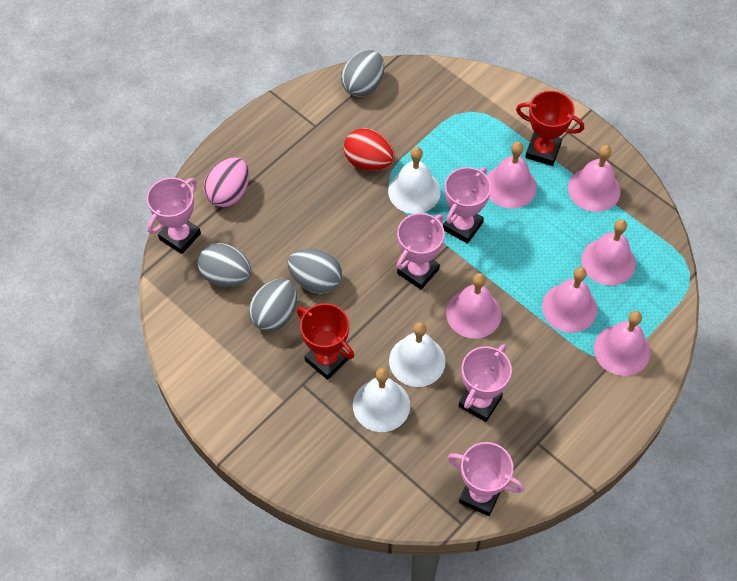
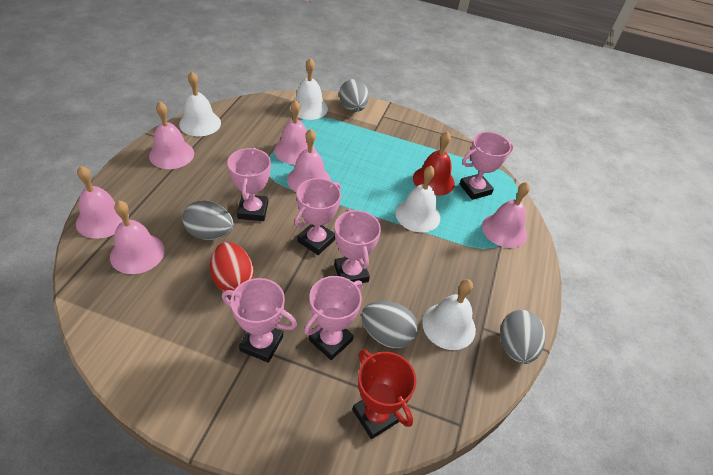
pink egg: 1 -> 0
pink trophy: 5 -> 6
red bell: 0 -> 1
red trophy: 2 -> 1
white bell: 3 -> 4

